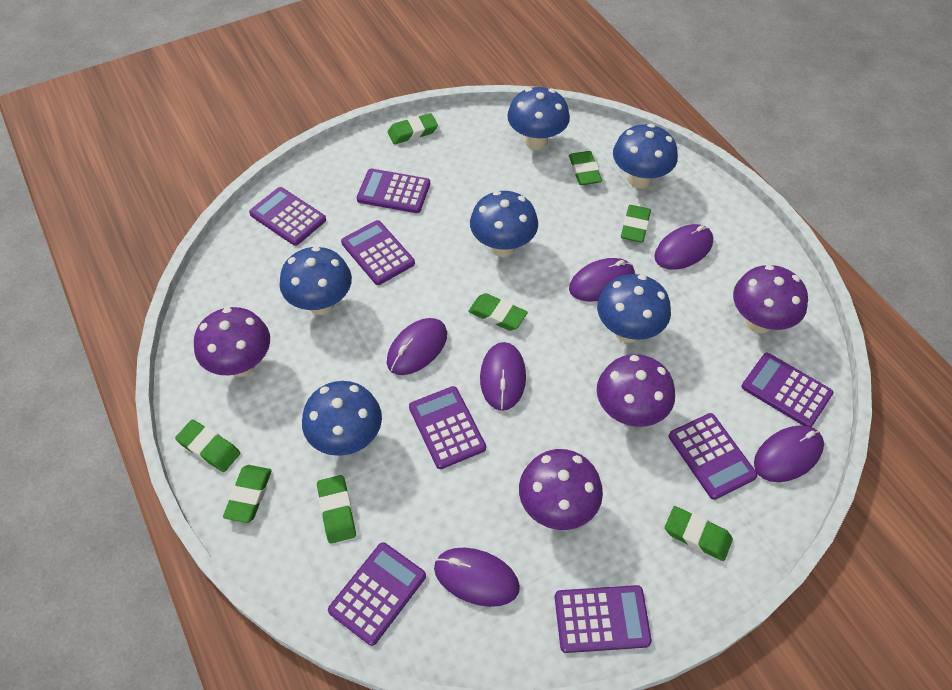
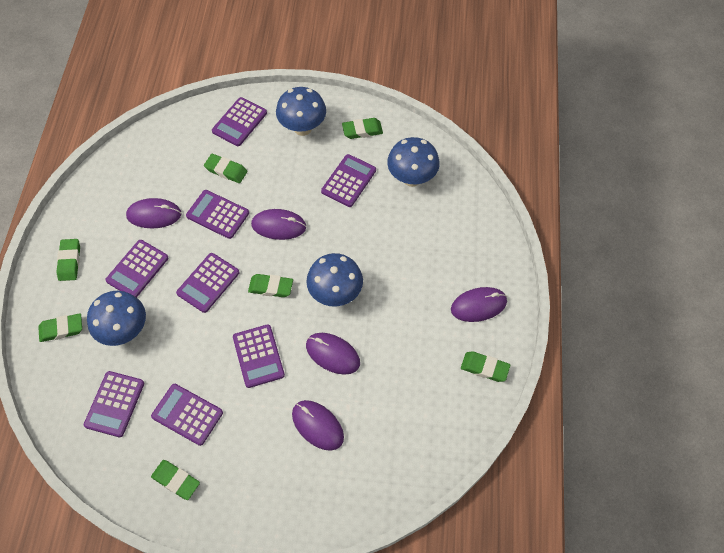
blue mushroom: 6 -> 4
green eraser: 8 -> 7
purple mouse: 6 -> 5
purple mushroom: 4 -> 0

